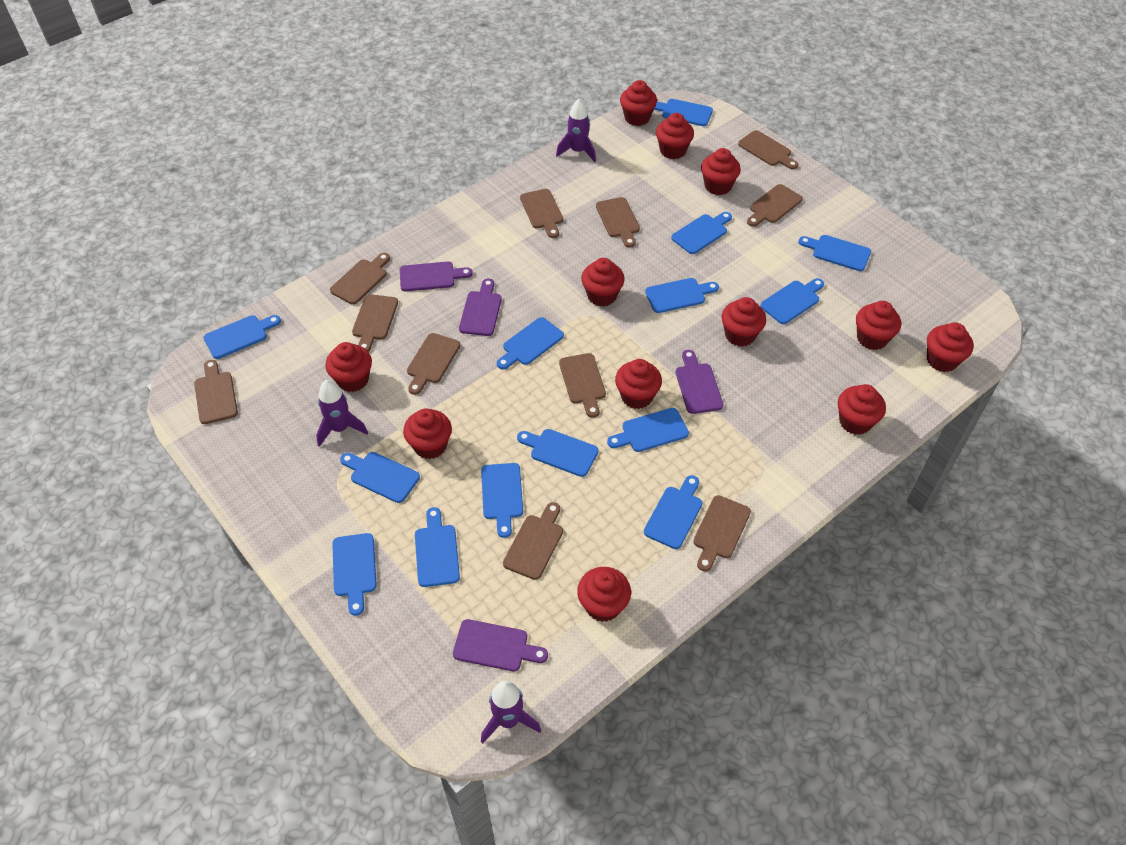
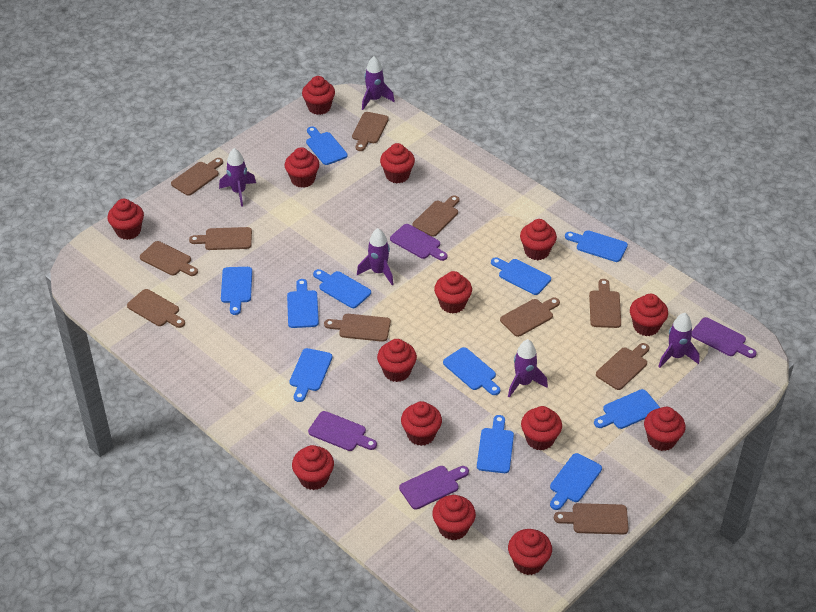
blue cutting board: 14 -> 11
purple rocket: 3 -> 5
red cupcake: 12 -> 14

